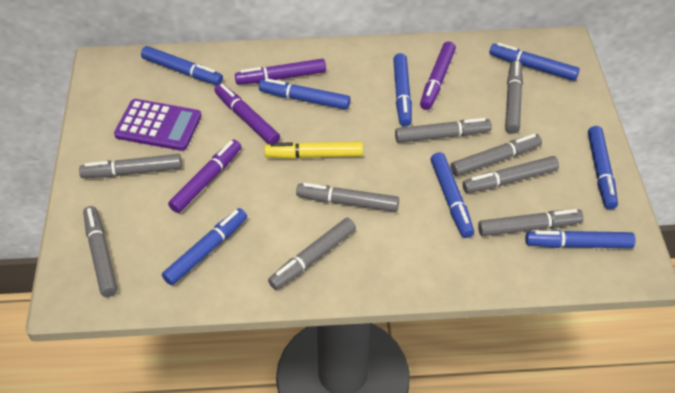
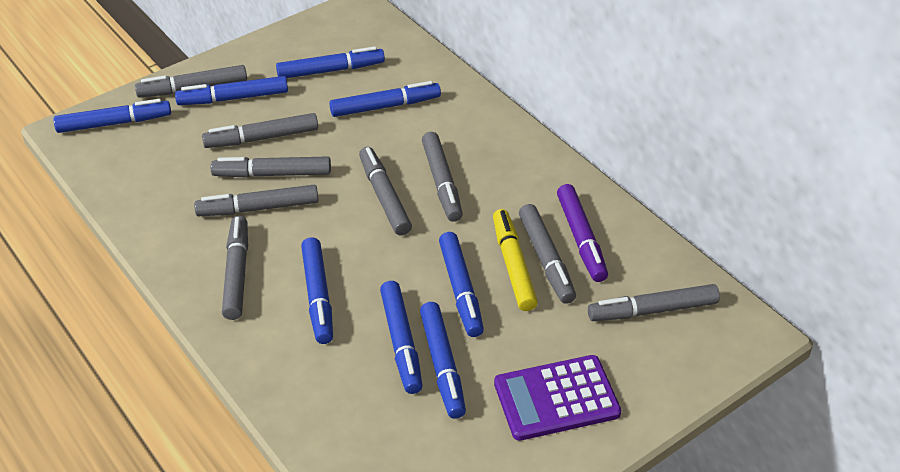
purple marker: 4 -> 1

